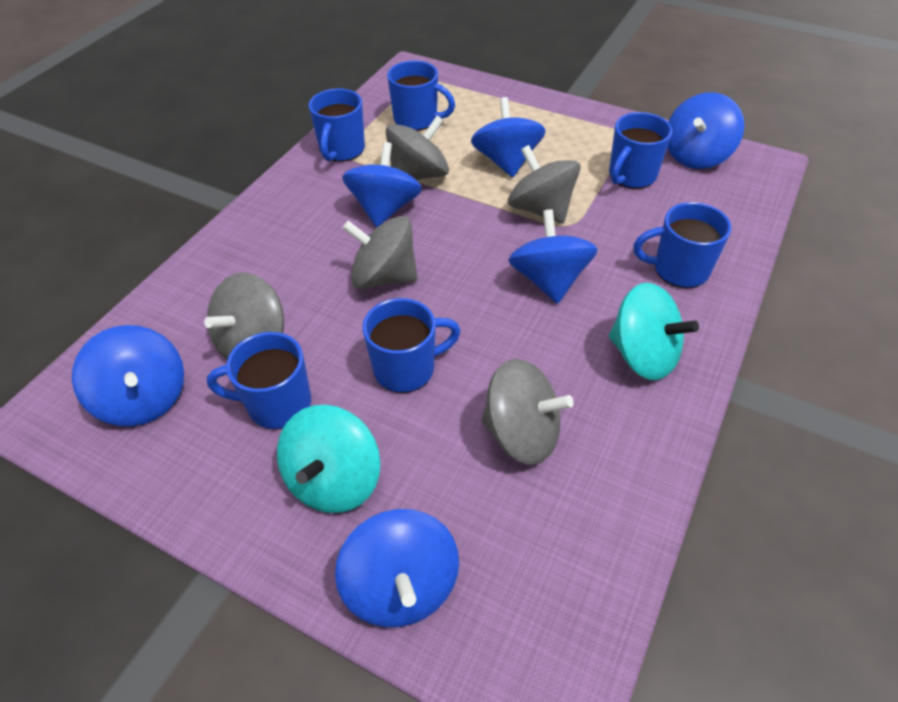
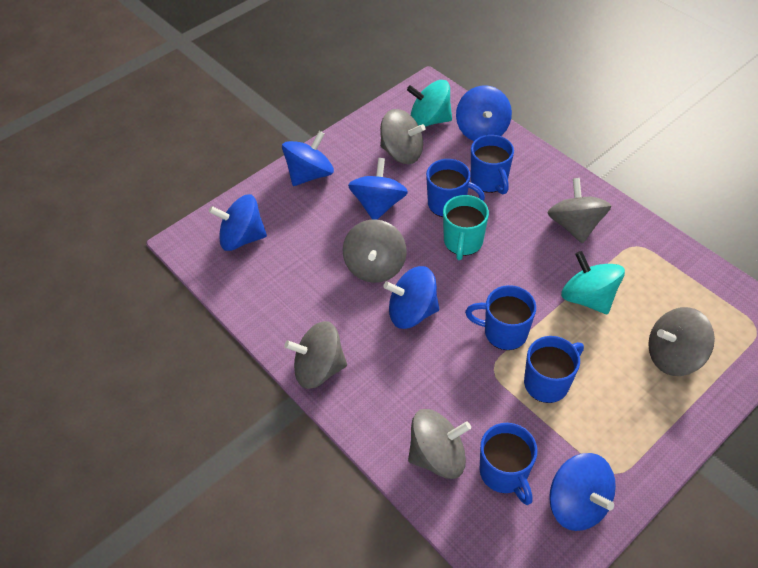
blue mug: 6 -> 5
grey spinning top: 5 -> 6
turquoise mug: 0 -> 1

